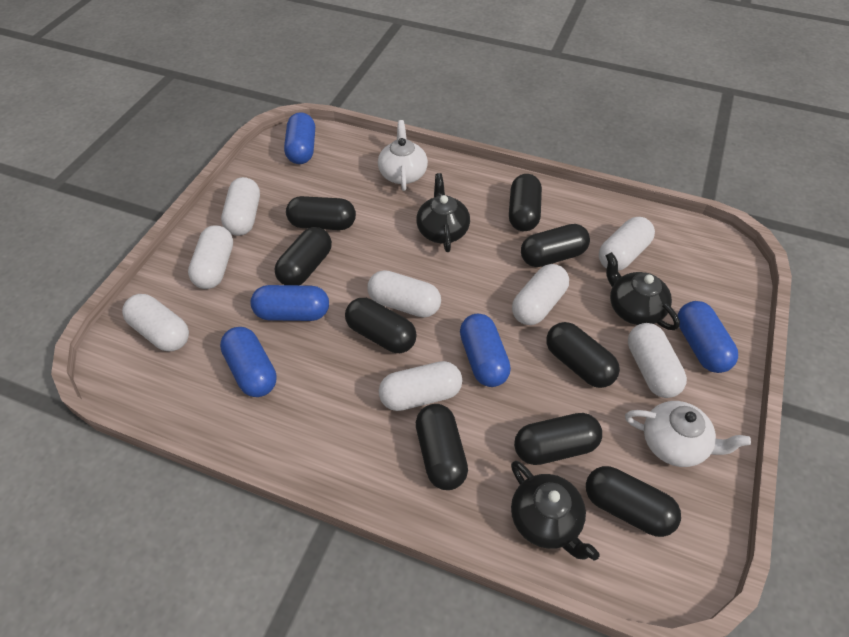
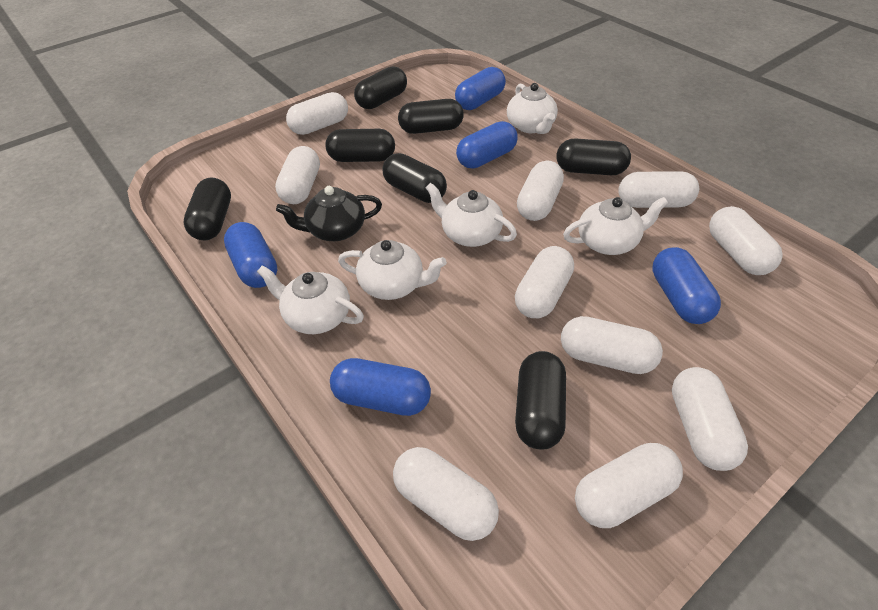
black capsule: 9 -> 7
black teapot: 3 -> 1
white capsule: 8 -> 10
white teapot: 2 -> 5

